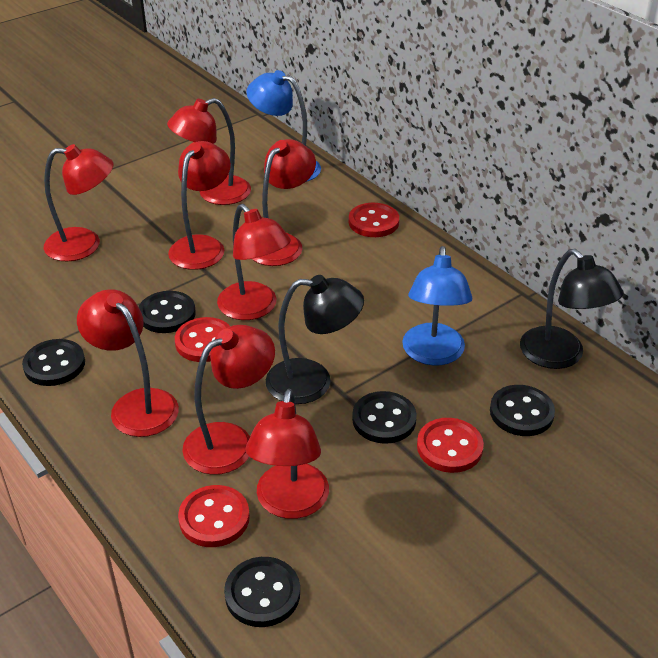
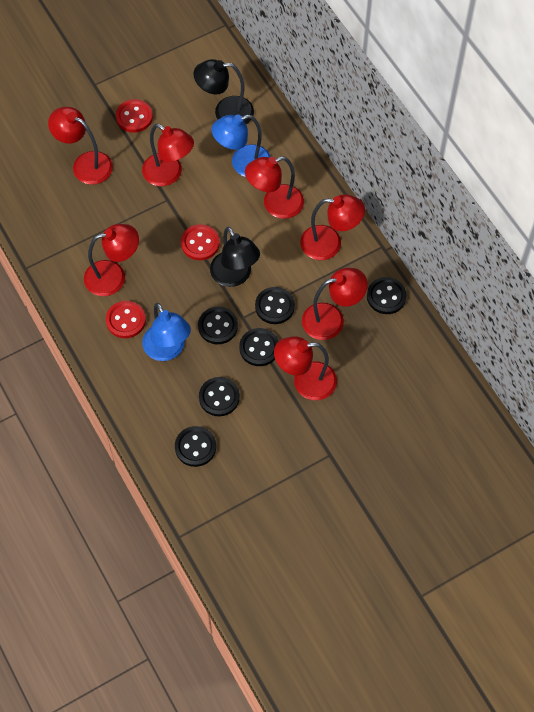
black button: 5 -> 6
red button: 4 -> 3
red lamp: 8 -> 7

